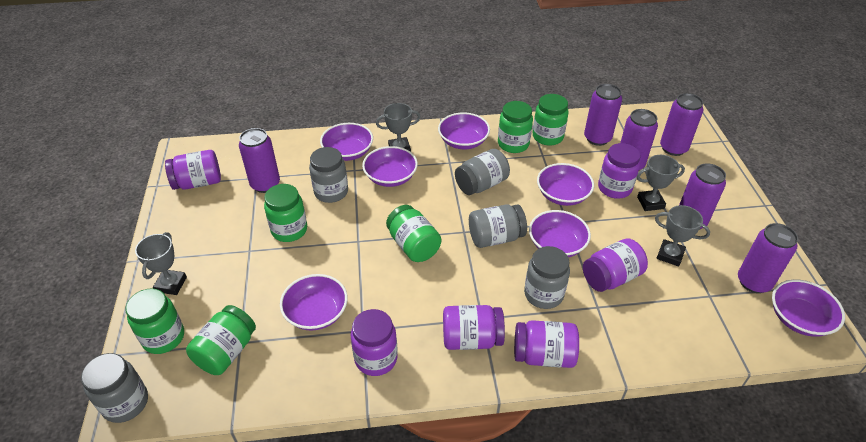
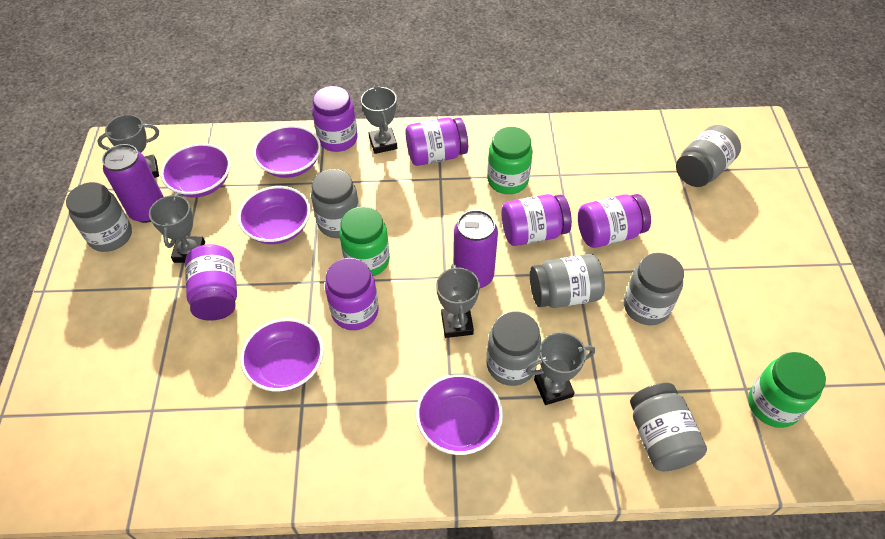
green jar: 6 -> 3
grey jar: 5 -> 7
grey trophy: 4 -> 5
purple bowl: 7 -> 5
purple can: 6 -> 2

